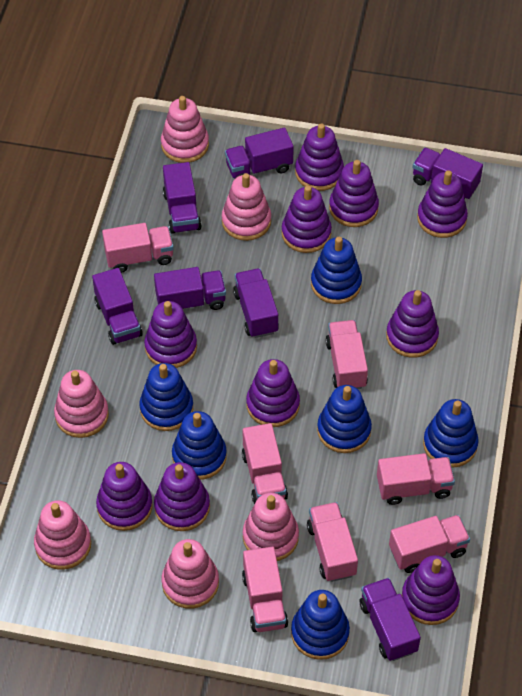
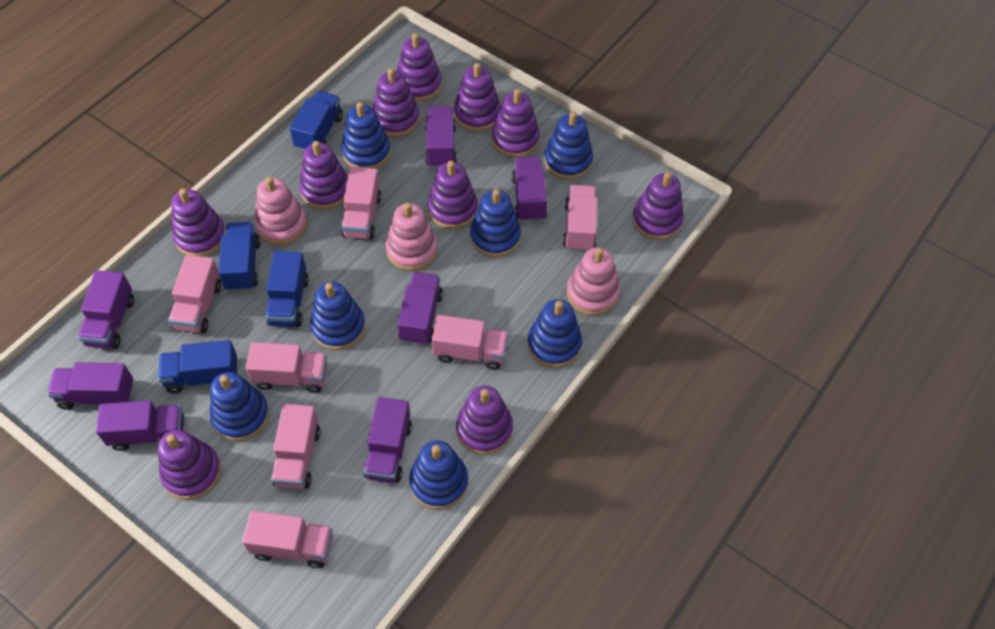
blue stacking toy: 6 -> 7
blue truck: 0 -> 4
pink stacking toy: 6 -> 3

